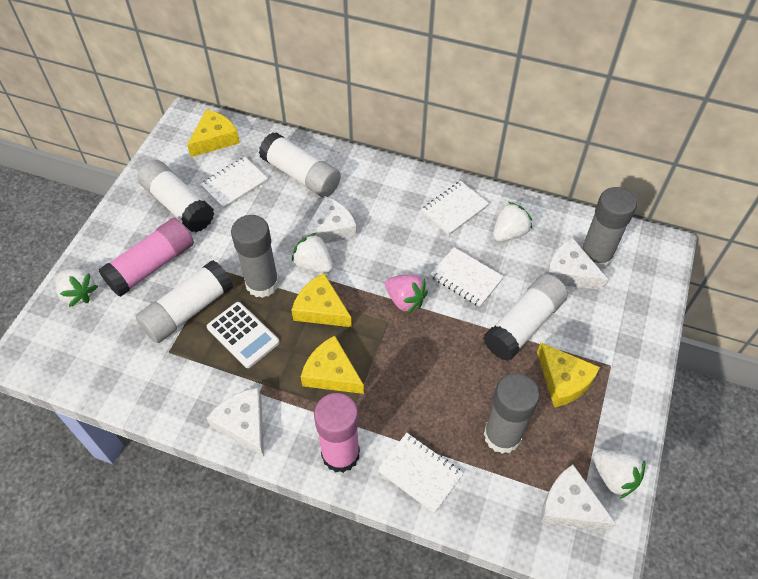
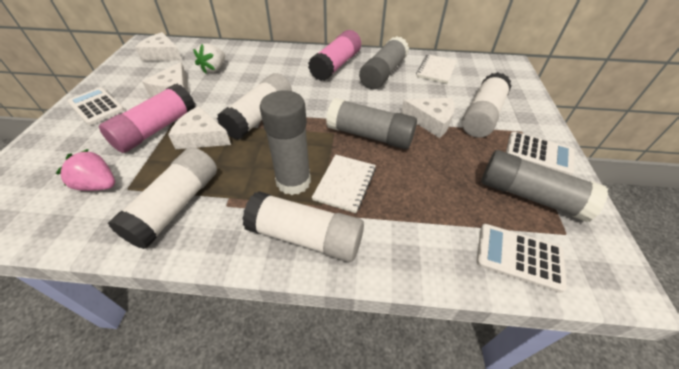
grey glue stick: 3 -> 4
white calculator: 1 -> 3
white notebook: 4 -> 2
white strawberry: 4 -> 1
yellow cheese: 4 -> 0

